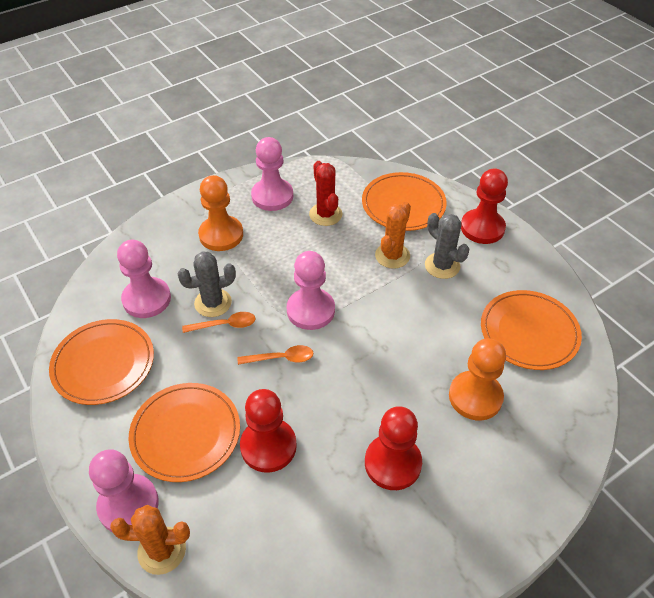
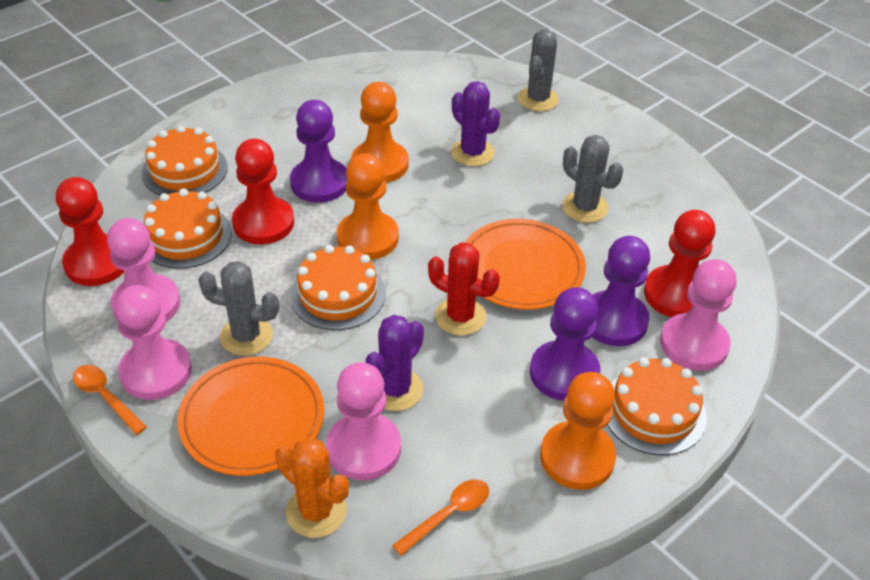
grey cactus: 2 -> 3
orange cactus: 2 -> 1
orange cake: 0 -> 4
orange pawn: 2 -> 3
orange plate: 4 -> 2
purple cactus: 0 -> 2
purple pawn: 0 -> 3

